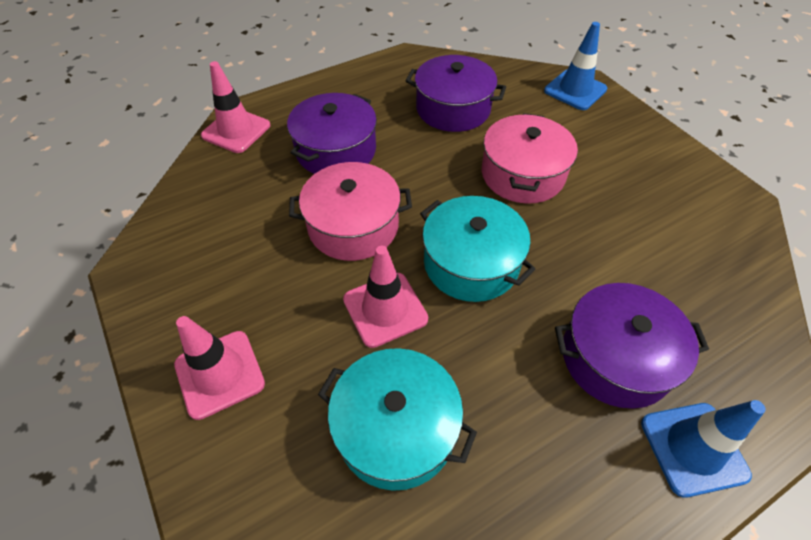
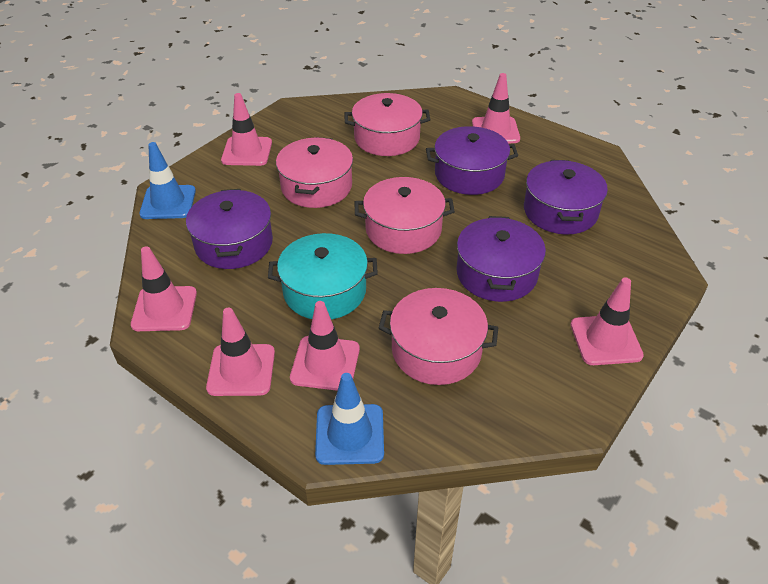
pink pot: 2 -> 4
pink traffic cone: 3 -> 6
purple pot: 3 -> 4
turquoise pot: 2 -> 1

